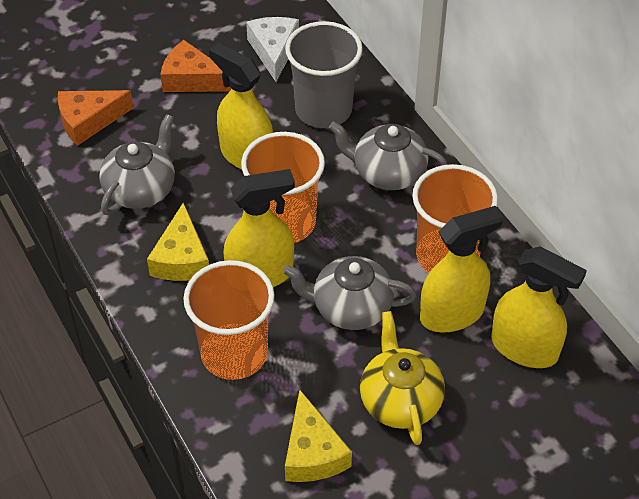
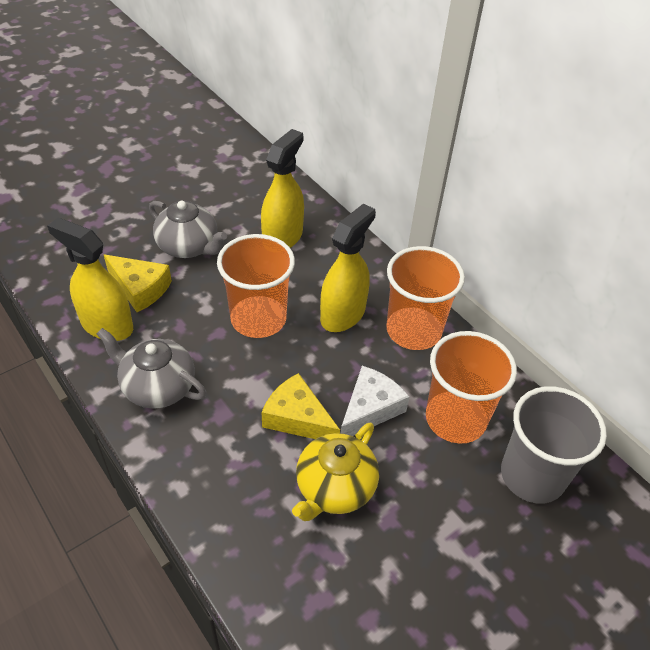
grey teapot: 3 -> 2
orange cheese: 2 -> 0
yellow spray bottle: 4 -> 3

